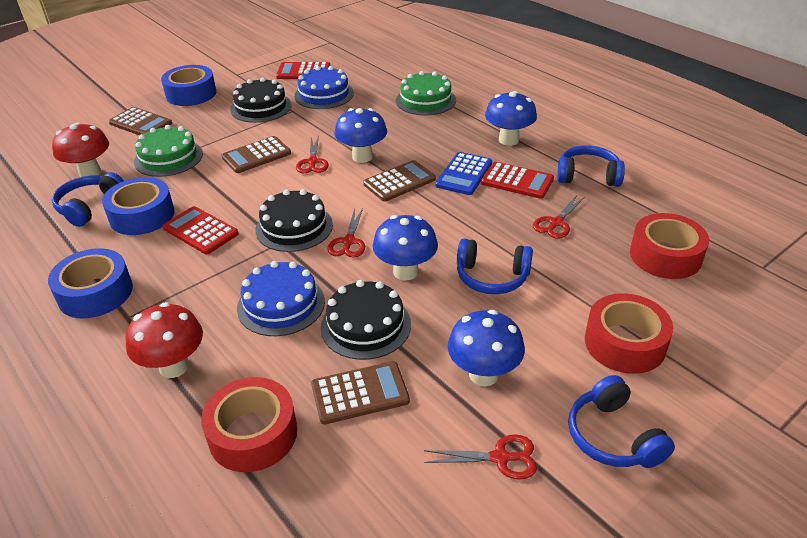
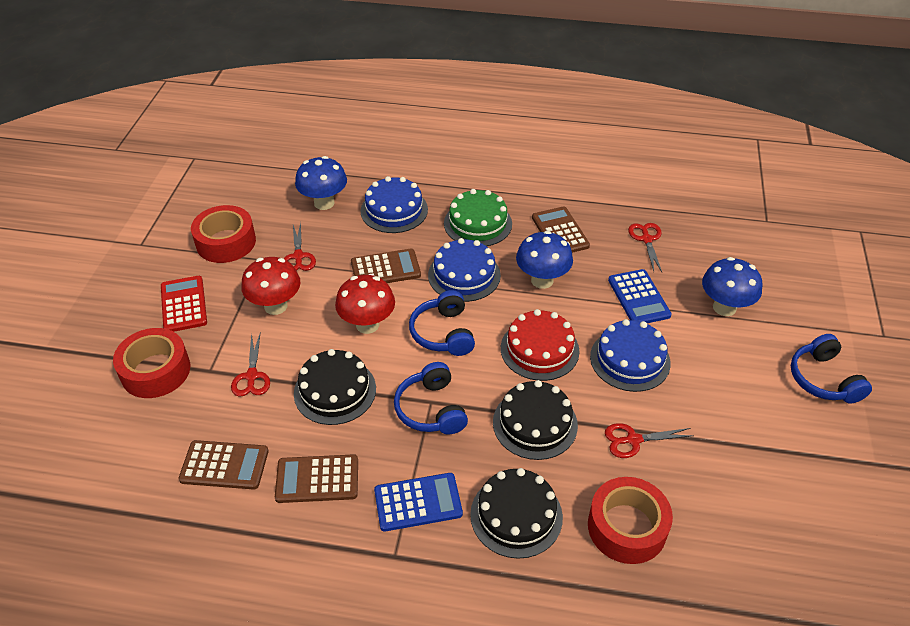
blue cake: 2 -> 3
blue calculator: 1 -> 2
blue headphones: 4 -> 3
blue mushroom: 4 -> 3
blue tape: 3 -> 0
green cake: 2 -> 1
red cake: 0 -> 1
red calculator: 3 -> 1

